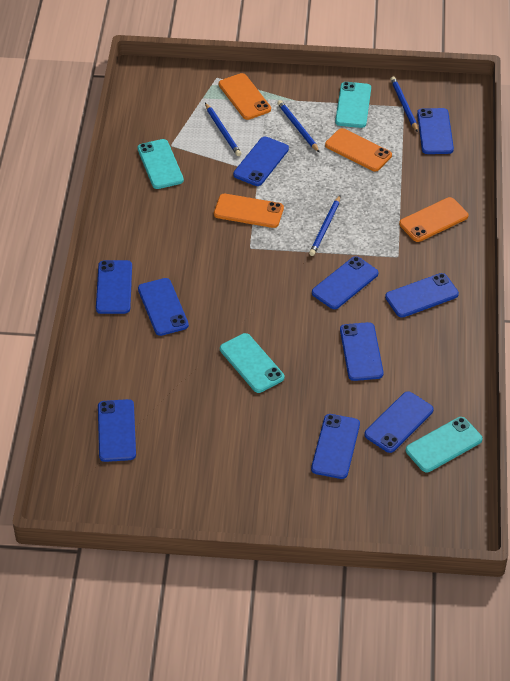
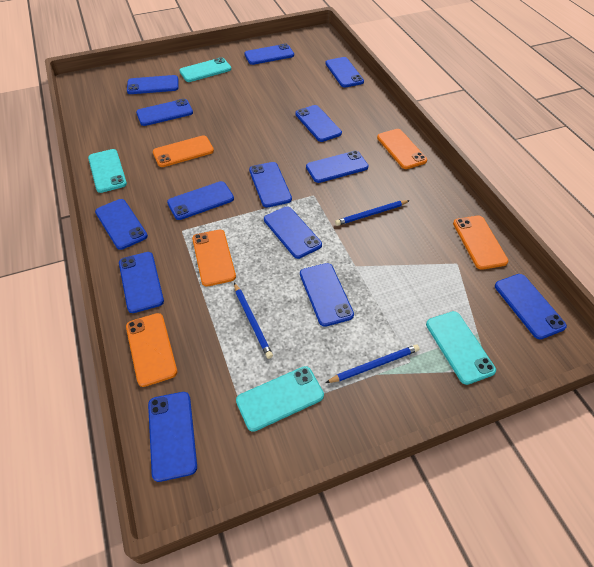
blue pencil: 4 -> 3
blue phone: 10 -> 14
orange phone: 4 -> 5

